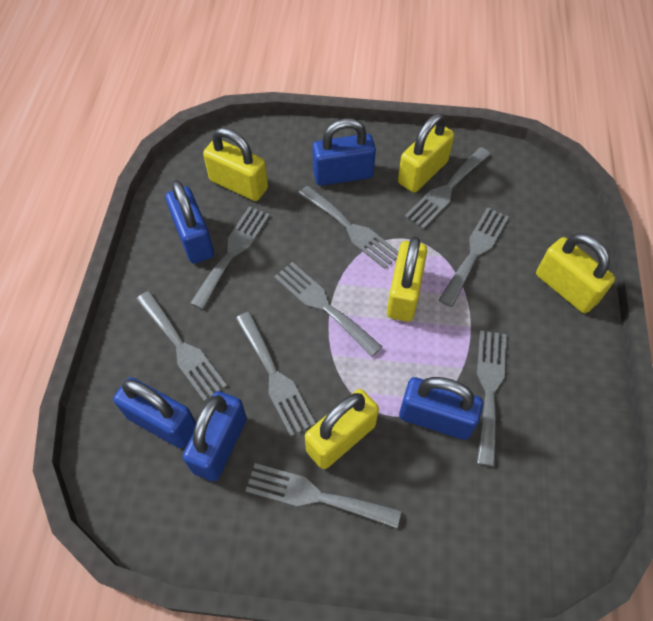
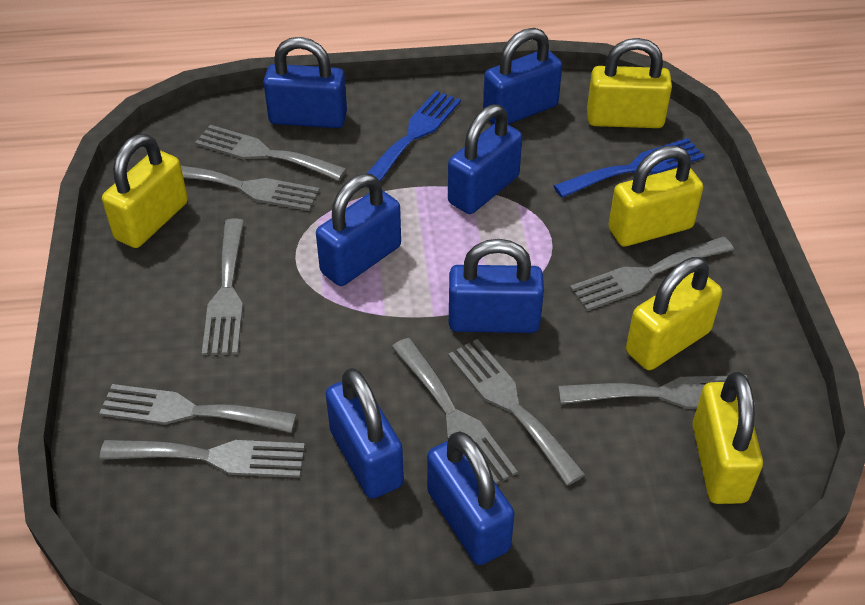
blue fork: 0 -> 2
blue padlock: 5 -> 7

